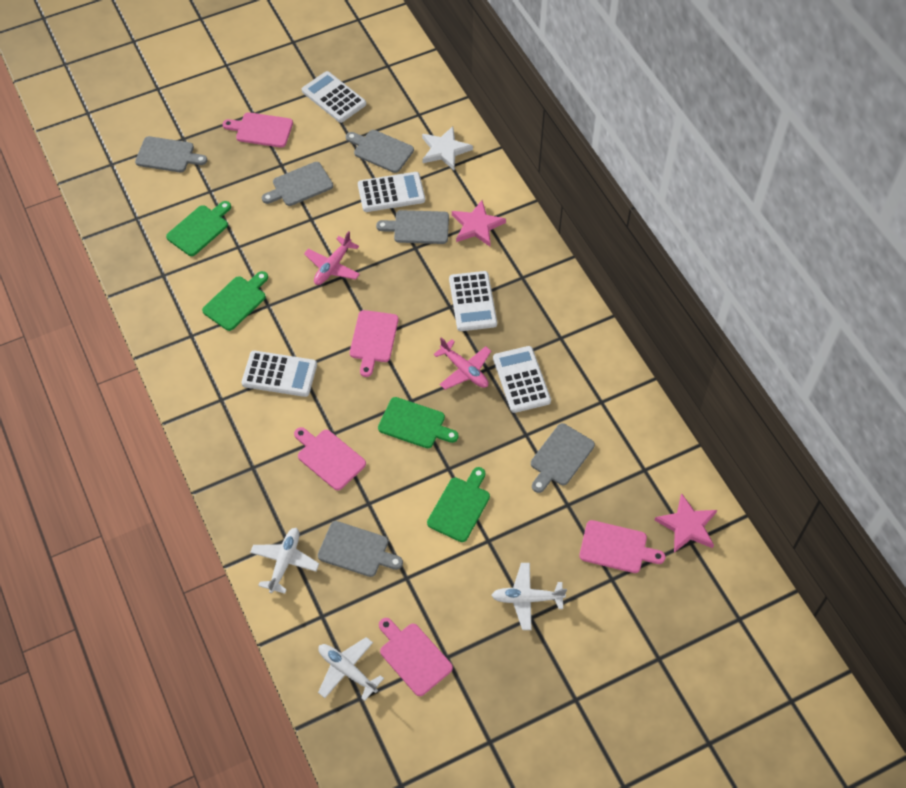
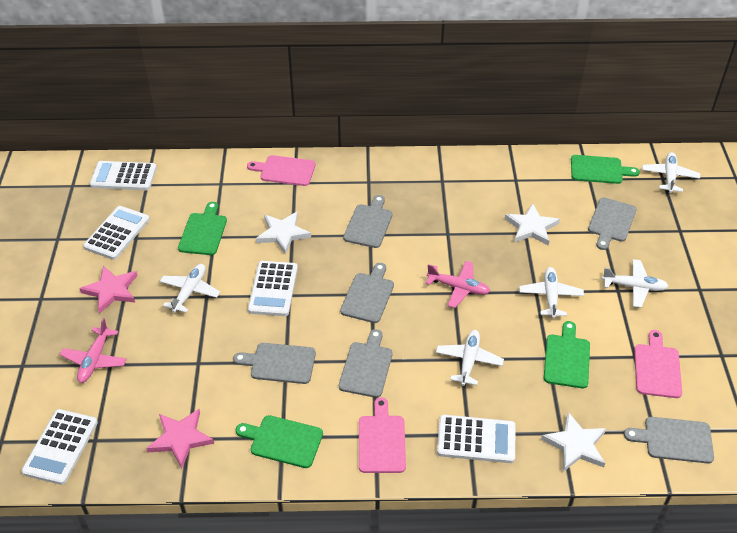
pink cutting board: 5 -> 3
white plane: 3 -> 5
white star: 1 -> 3

